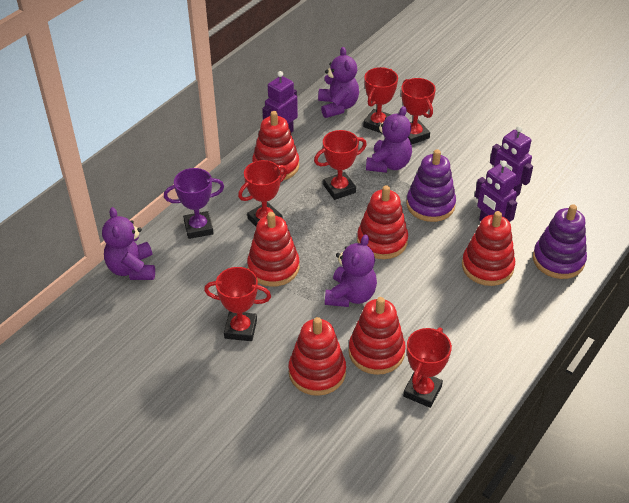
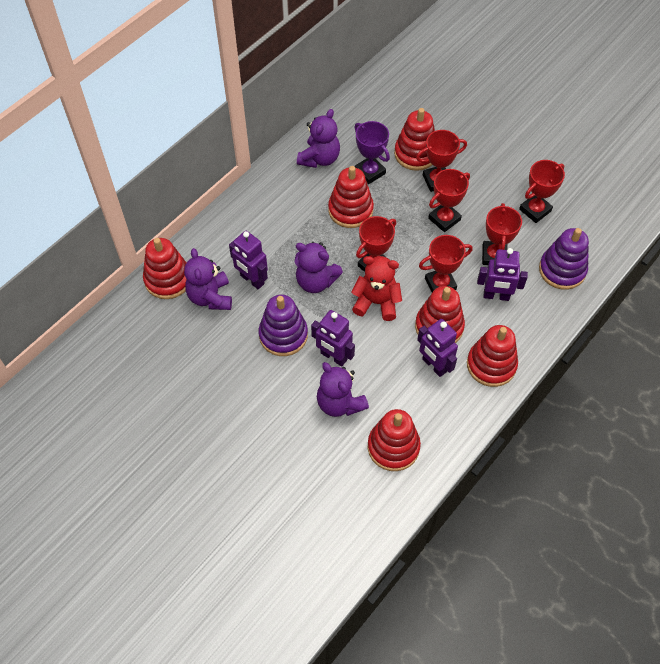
purple robot: 3 -> 4
red teddy bear: 0 -> 1

